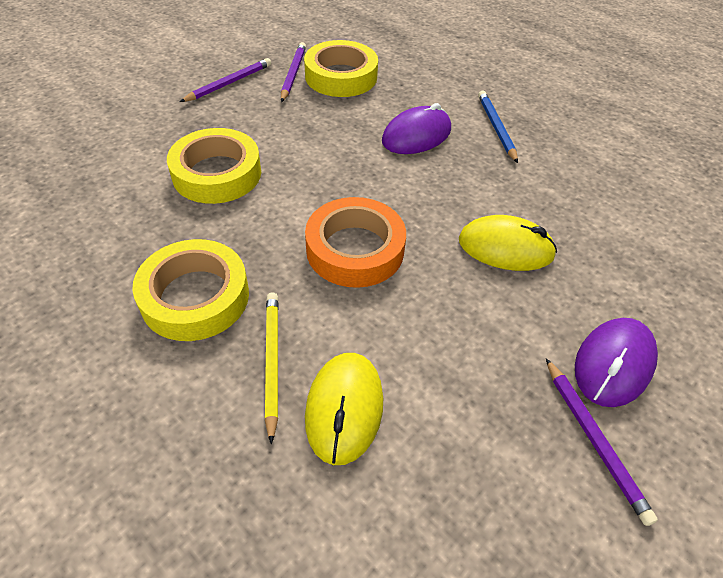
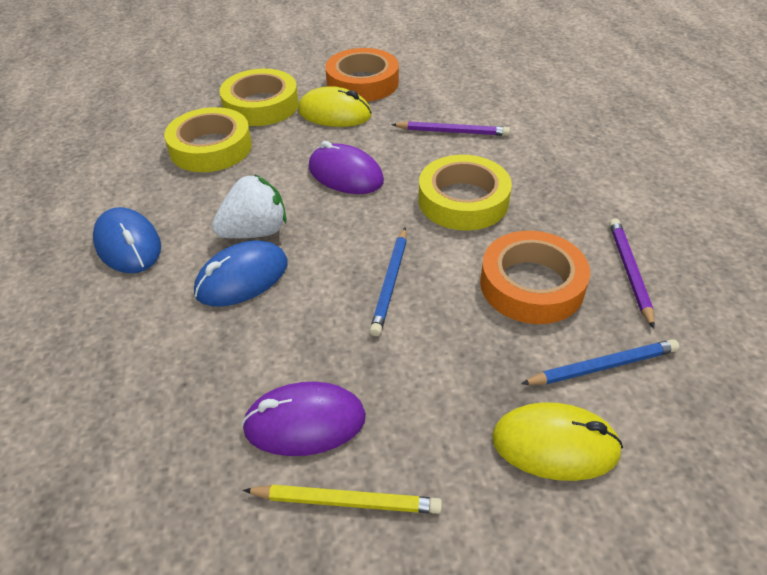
blue mouse: 0 -> 2
blue pencil: 1 -> 2
orange tape: 1 -> 2
purple pencil: 3 -> 2
white strawberry: 0 -> 1

